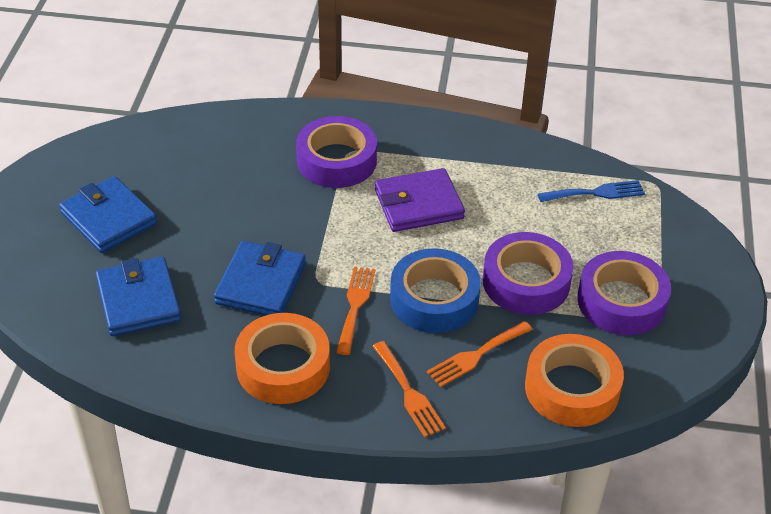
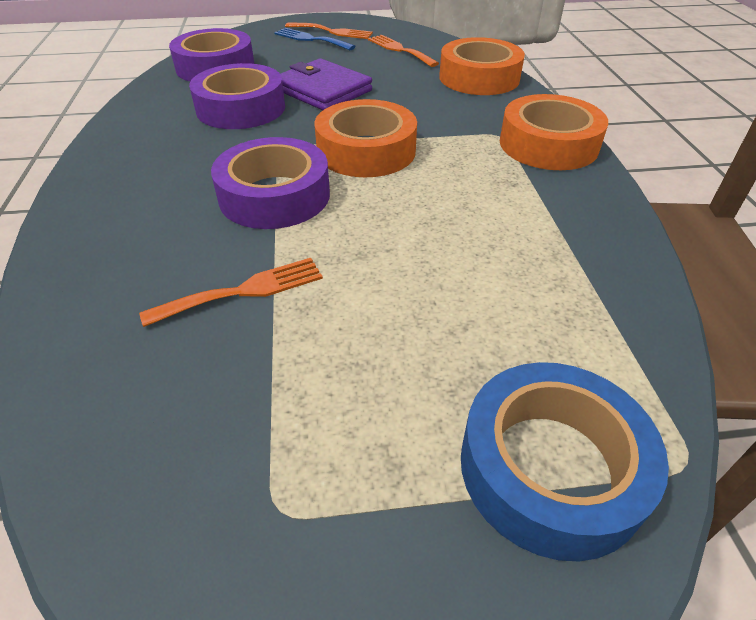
blue wallet: 3 -> 0
orange tape: 2 -> 3

